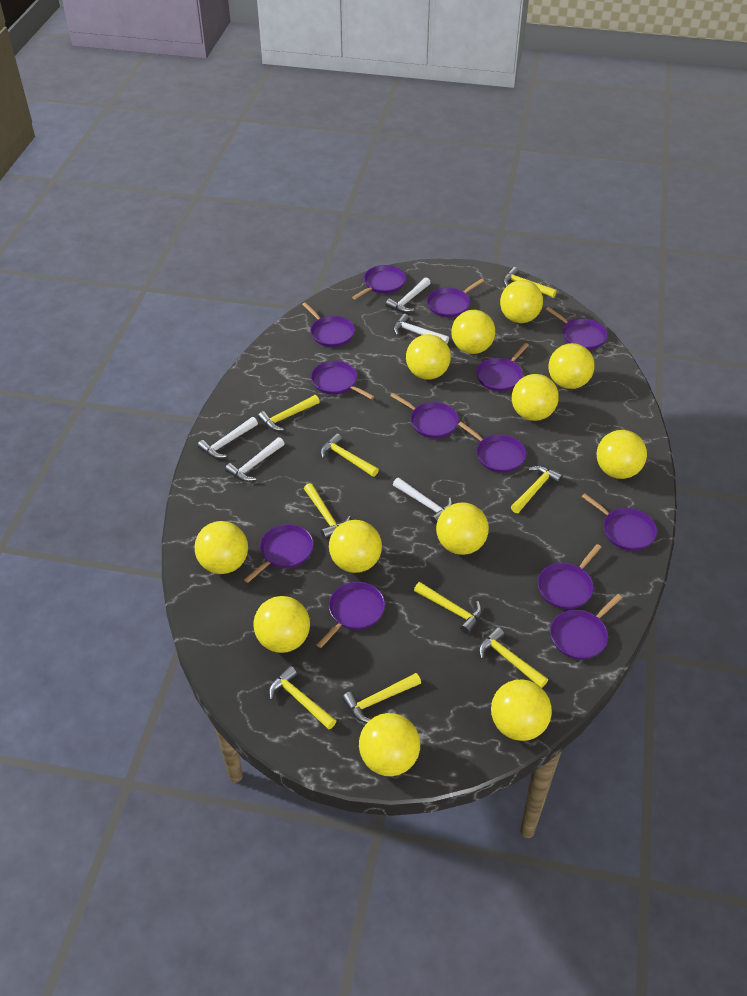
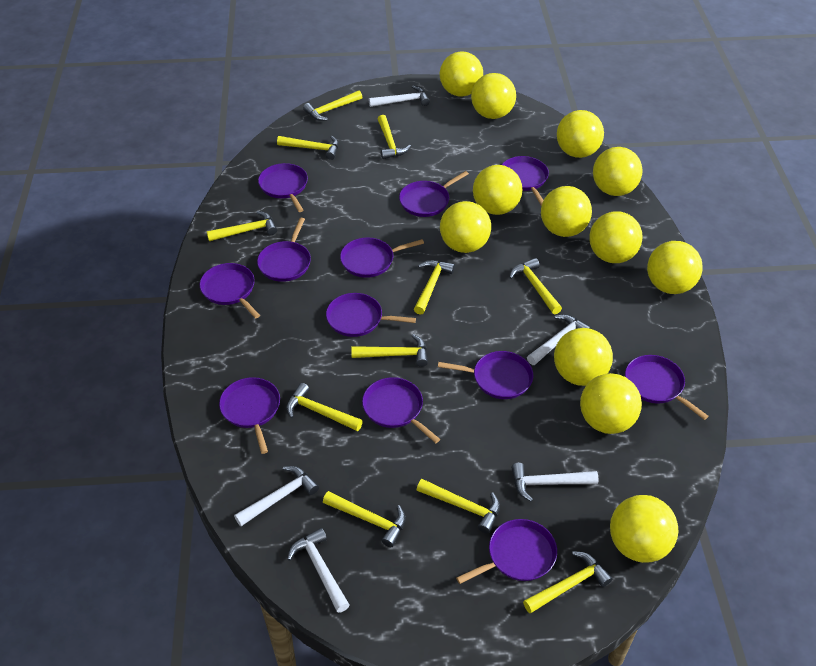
purple pan: 13 -> 12
yellow hammer: 9 -> 11

